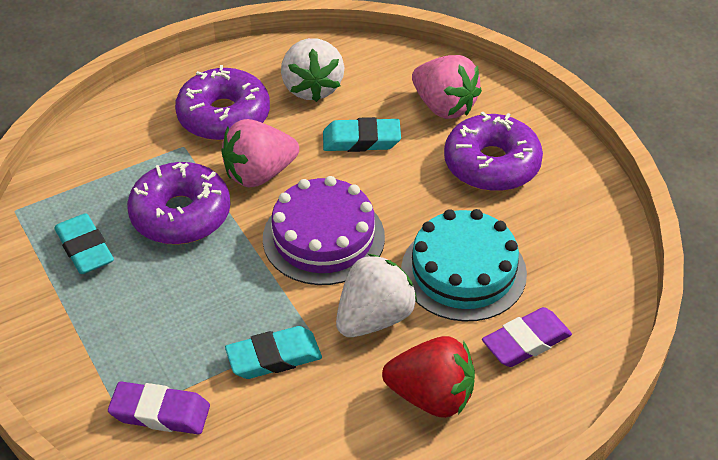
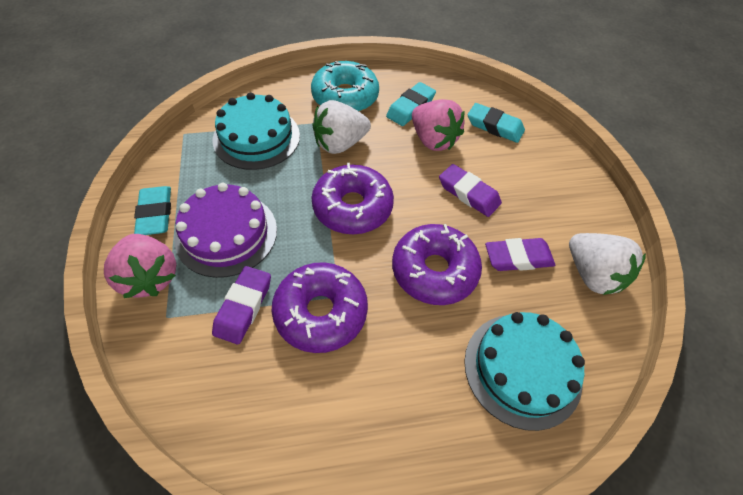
purple eraser: 2 -> 3
red strawberry: 1 -> 0
turquoise cake: 1 -> 2
turquoise donut: 0 -> 1

